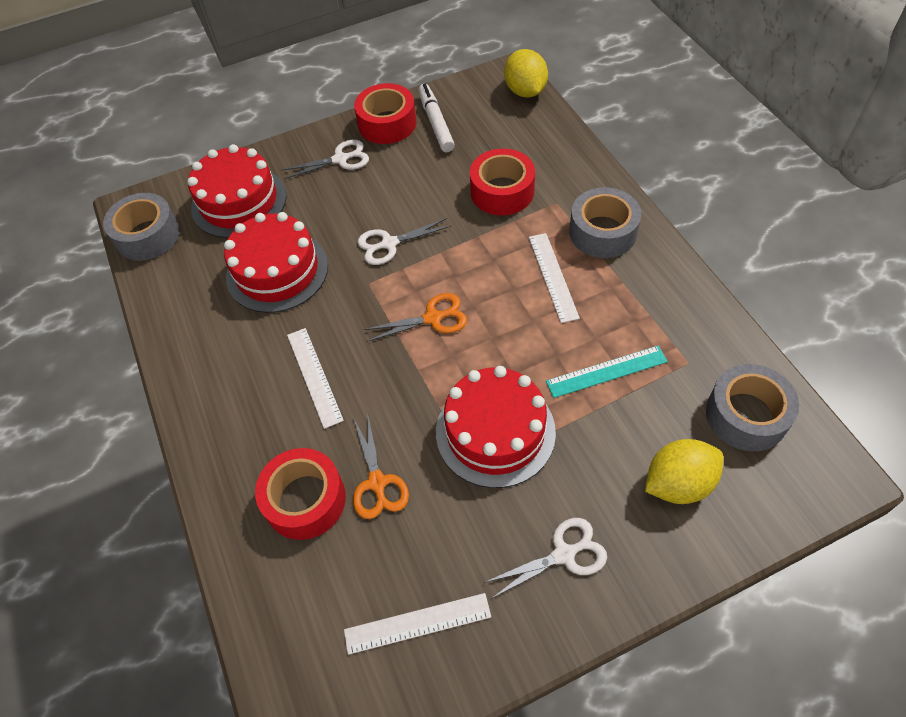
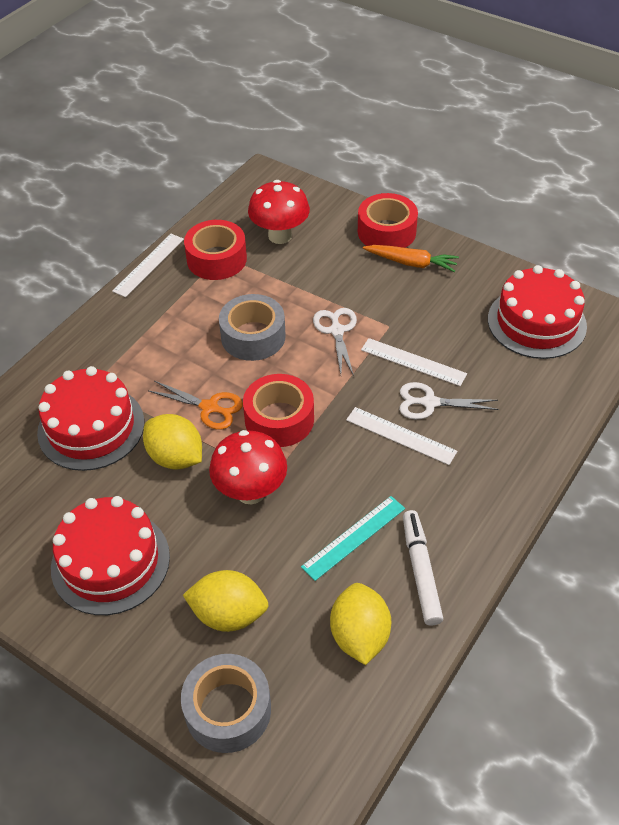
grey tape: 3 -> 2
orange carrot: 0 -> 1
orange scissors: 2 -> 1
red mushroom: 0 -> 2
white scissors: 3 -> 2
yellow lemon: 2 -> 3

